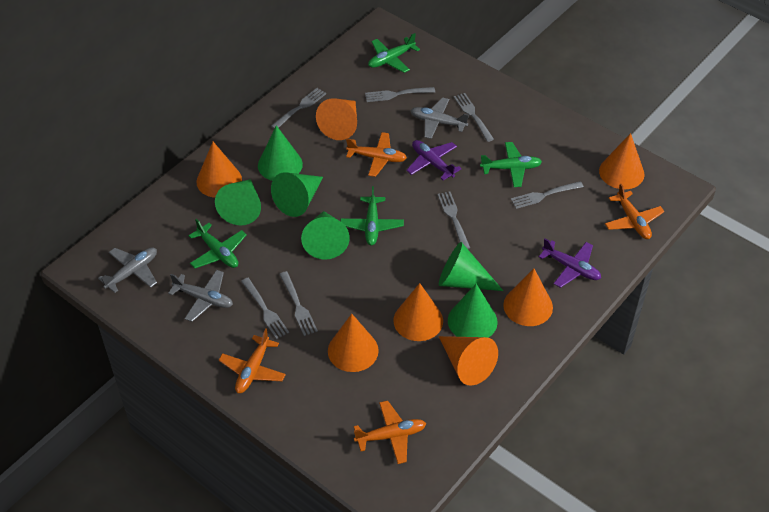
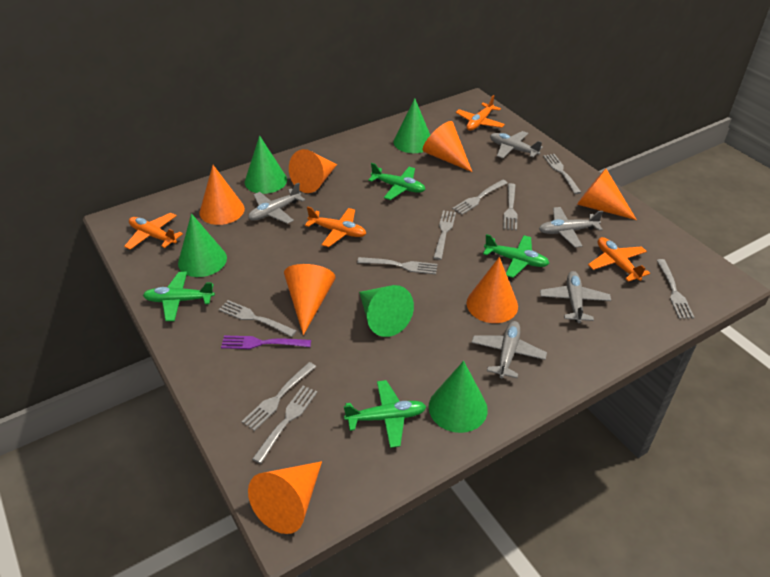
green cone: 6 -> 5
grey fork: 7 -> 9
grey plane: 3 -> 5
purple fork: 0 -> 1
purple plane: 2 -> 0

